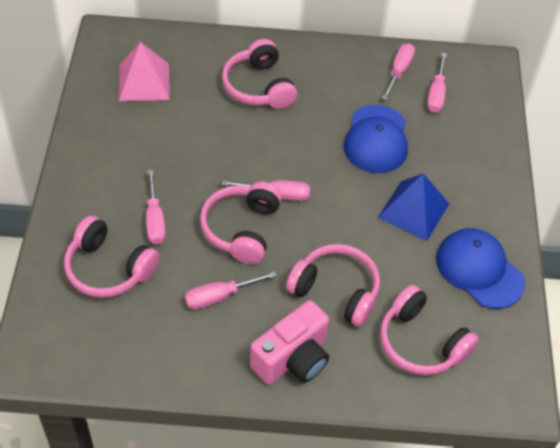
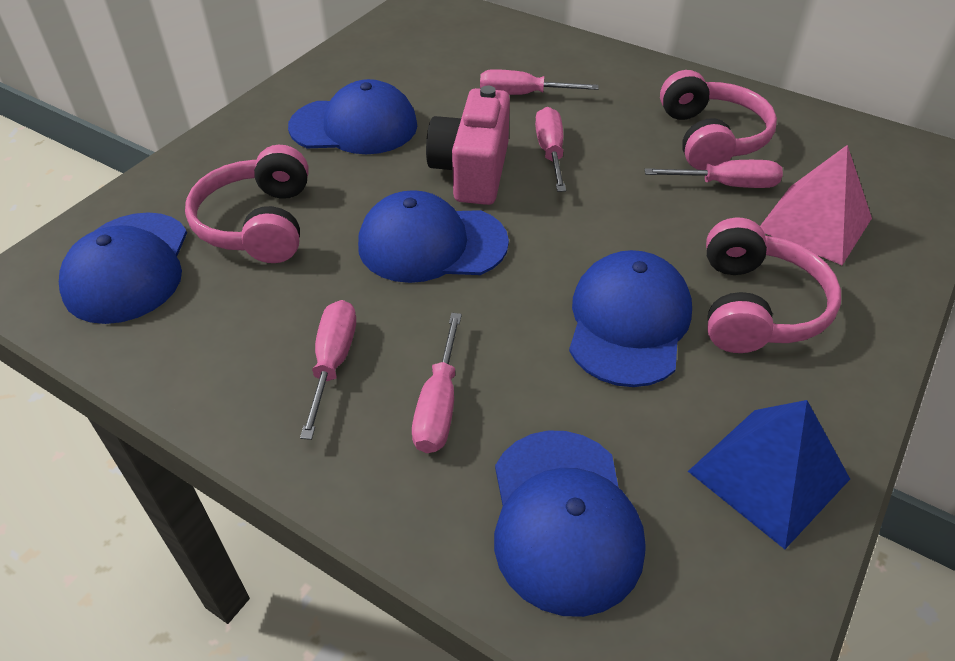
blue cap: 2 -> 5
pink headphones: 5 -> 3

